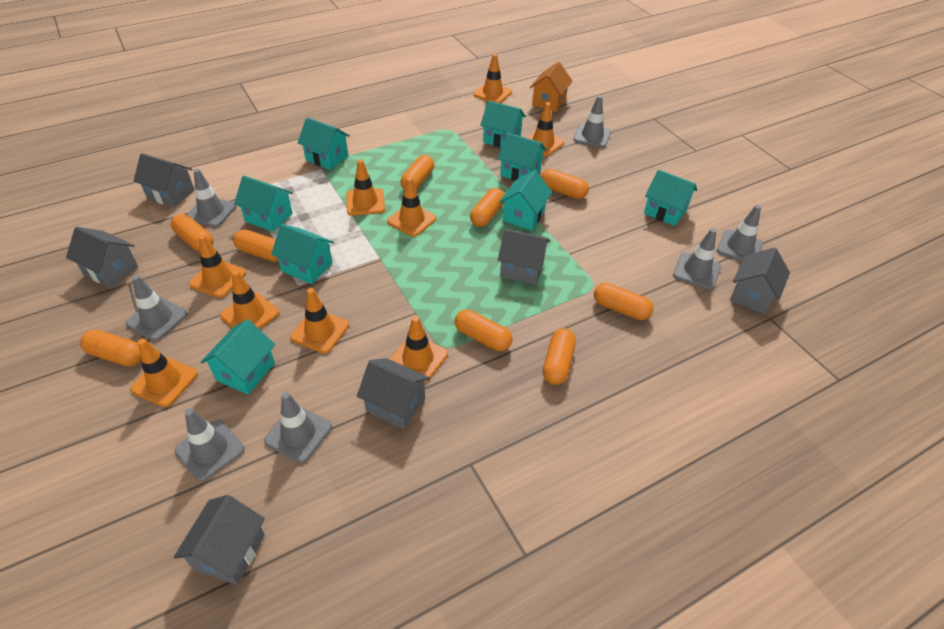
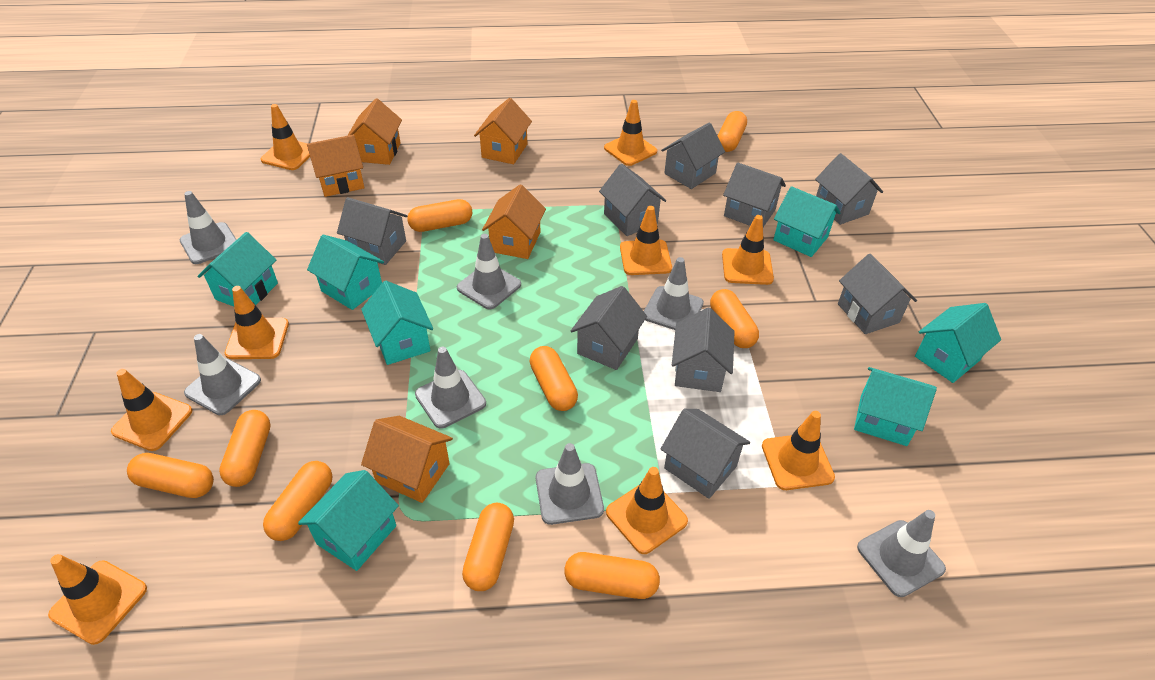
grey house: 6 -> 9
orange house: 1 -> 5
turquoise house: 8 -> 7

